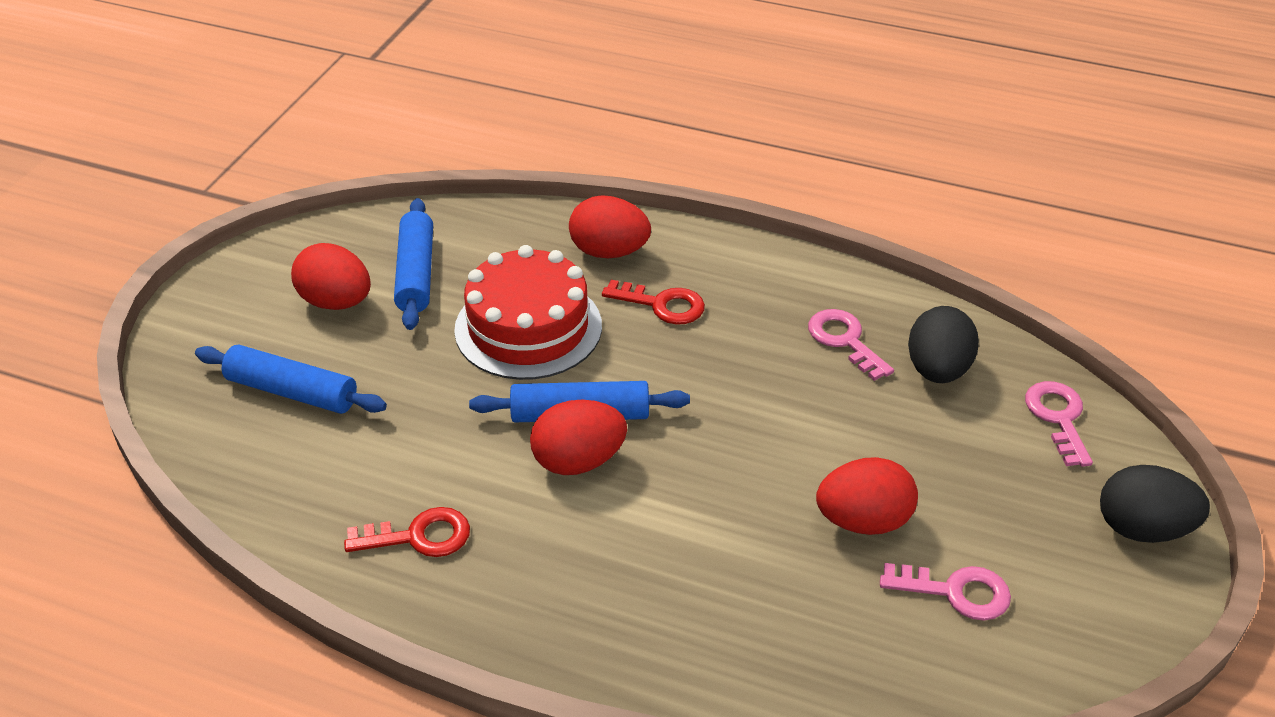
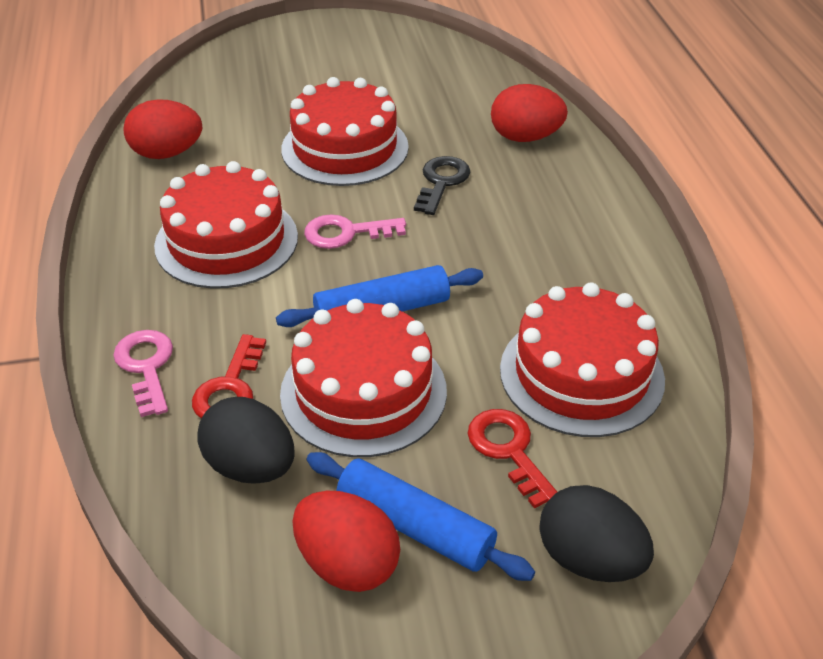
black key: 0 -> 1
blue rolling pin: 3 -> 2
pink key: 3 -> 2
red cake: 1 -> 4
red egg: 4 -> 3

